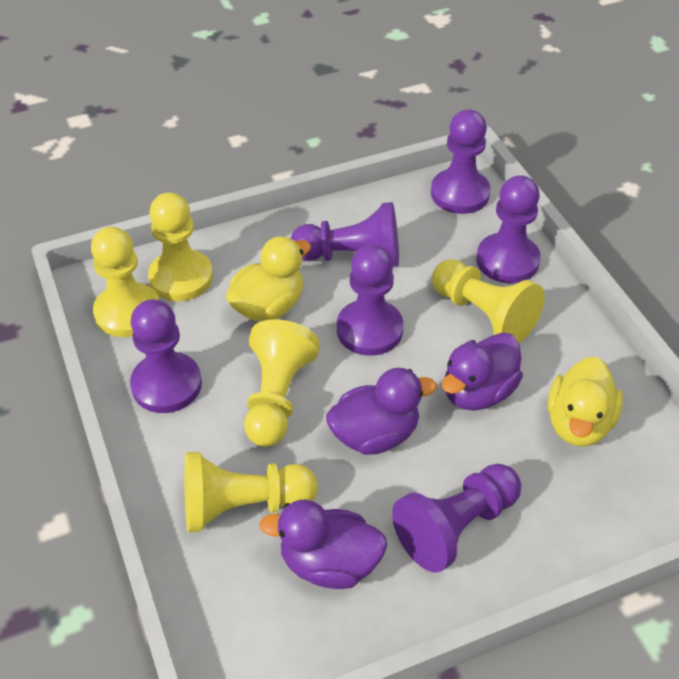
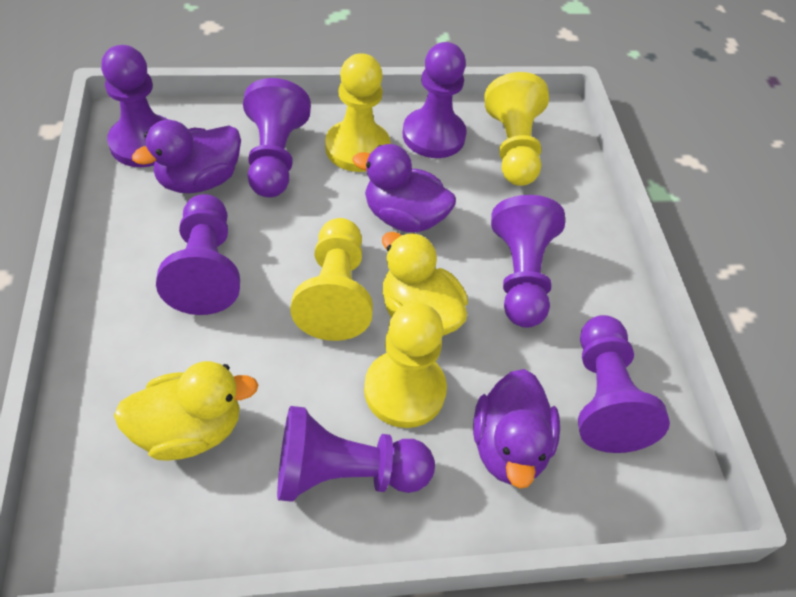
purple pawn: 6 -> 7
yellow pawn: 5 -> 4

